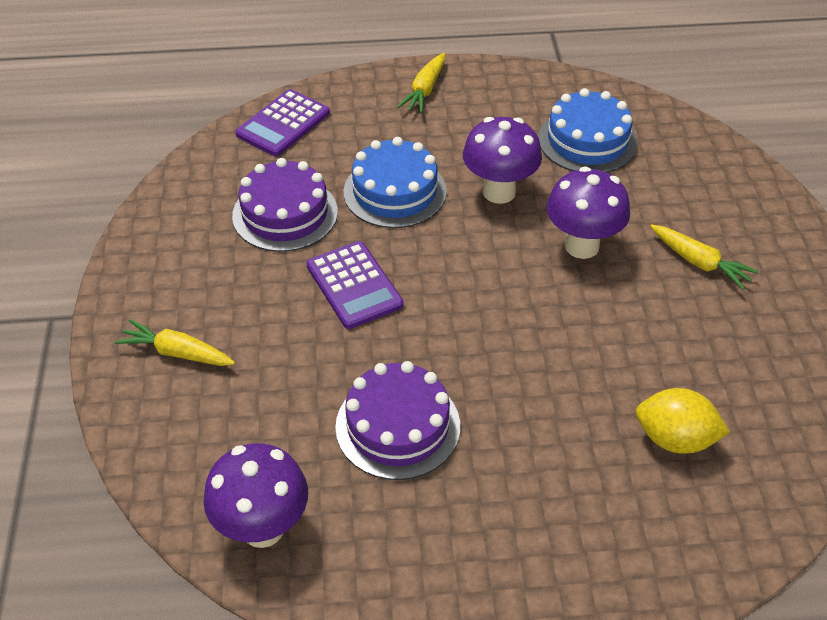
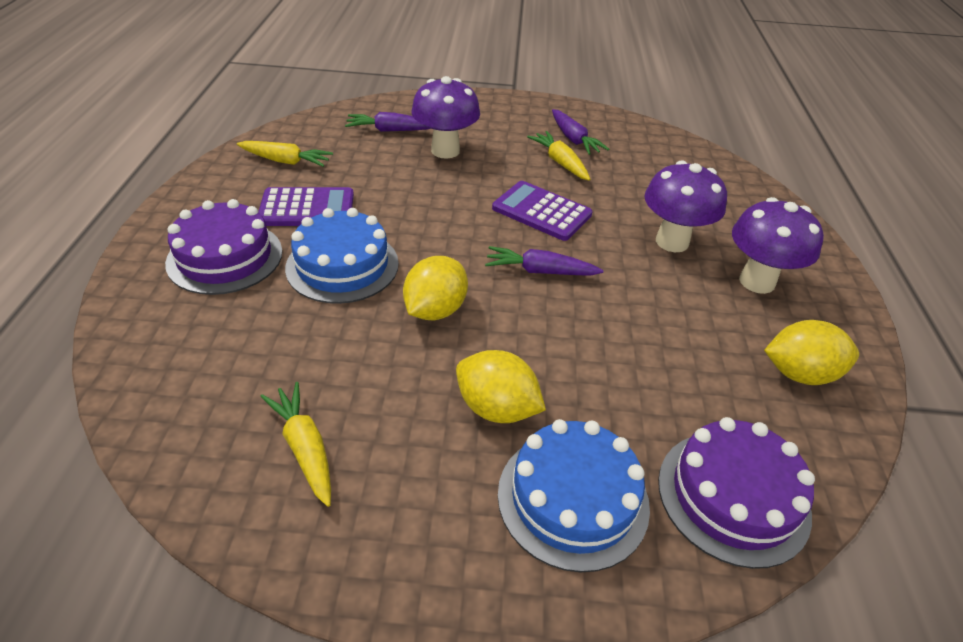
purple carrot: 0 -> 3
yellow lemon: 1 -> 3

